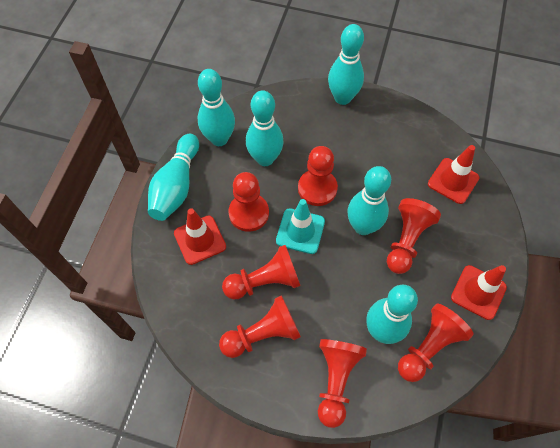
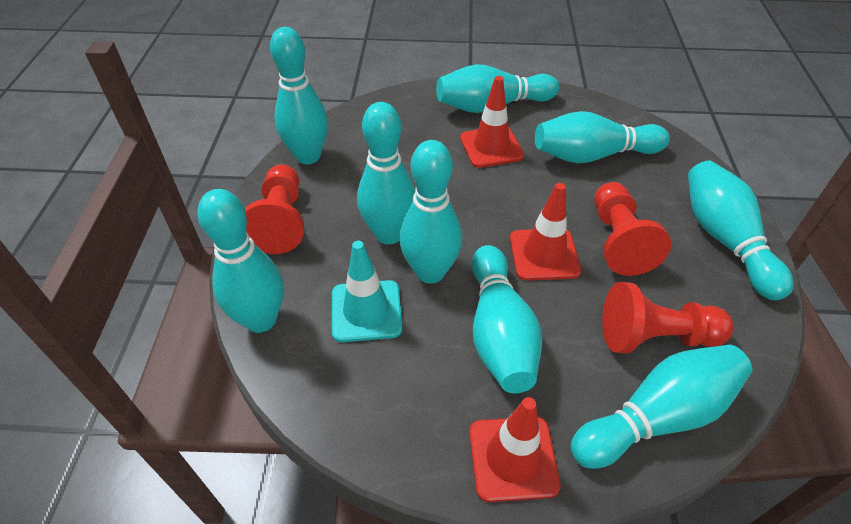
red pawn: 7 -> 3
turquoise bowling pin: 6 -> 9

